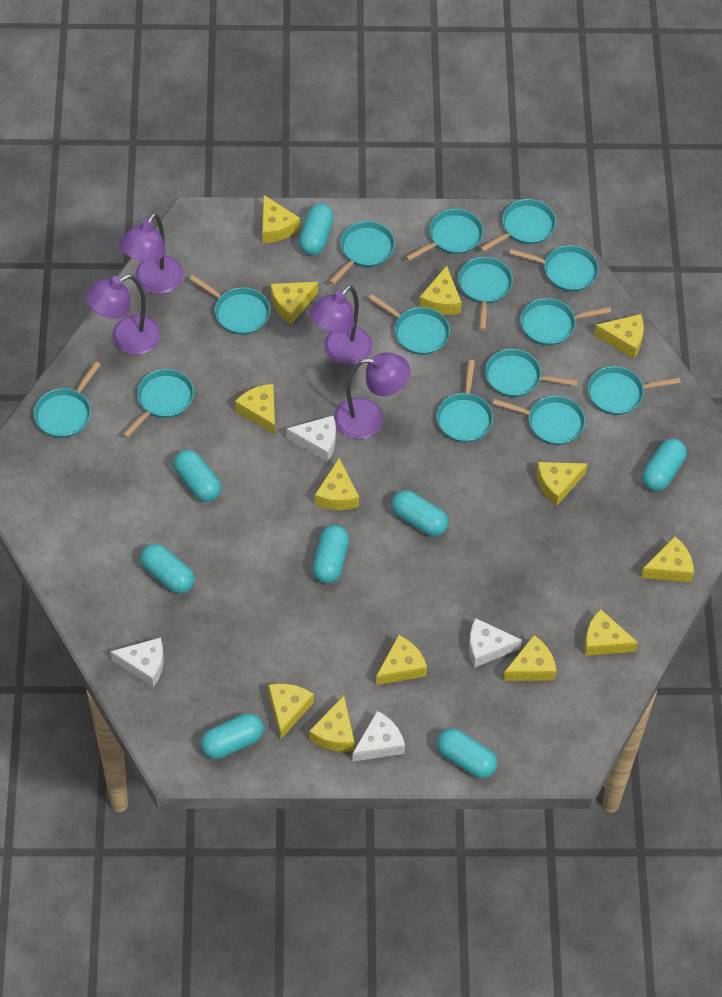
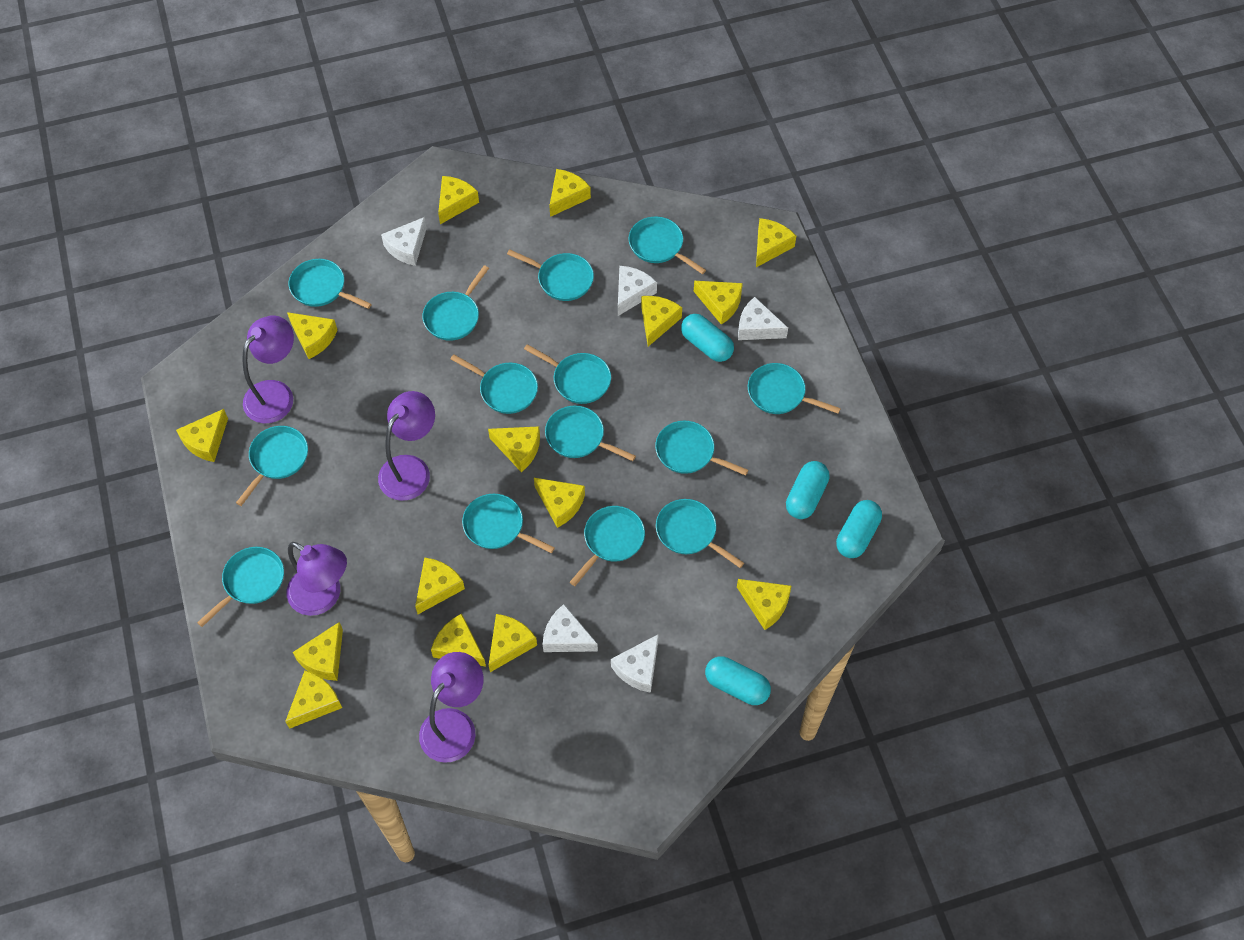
turquoise capsule: 8 -> 4
white cheese: 4 -> 5
yellow cheese: 13 -> 15

